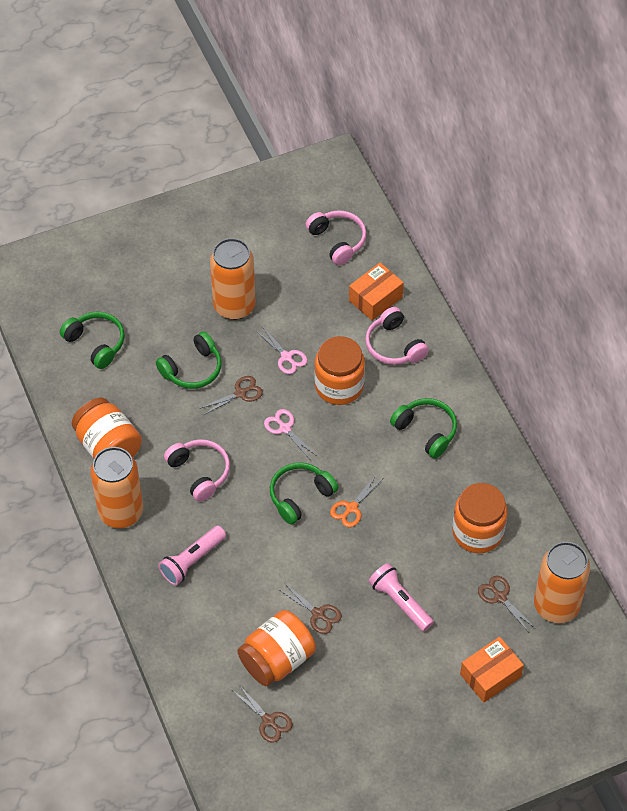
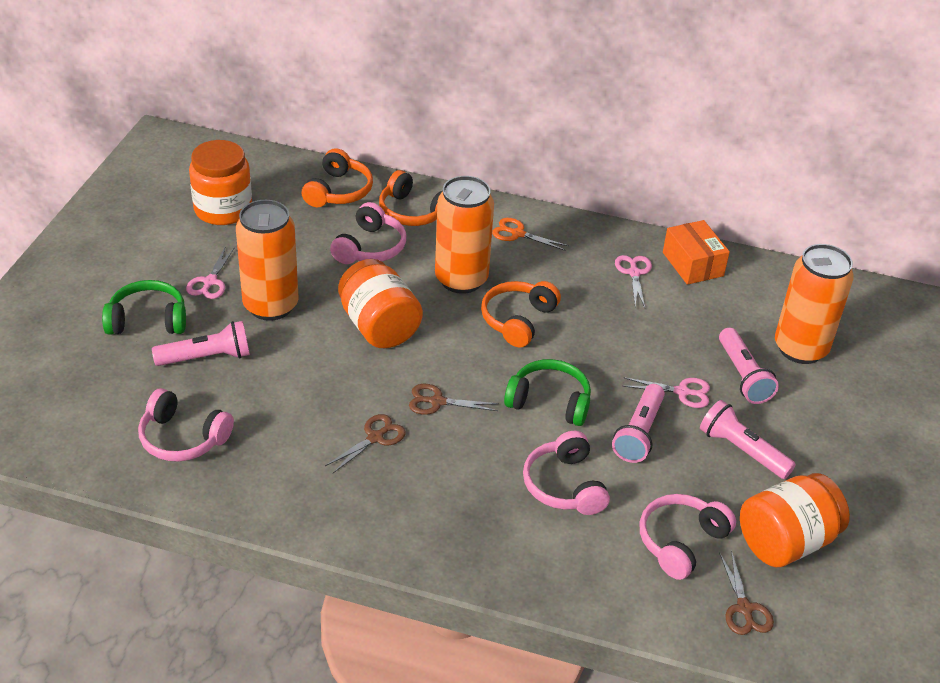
brown scissors: 4 -> 3
green headphones: 4 -> 2
orange box: 2 -> 1
orange headphones: 0 -> 3
orange jar: 4 -> 3
pink flashlight: 2 -> 4
pink headphones: 3 -> 4
pink scissors: 2 -> 3

